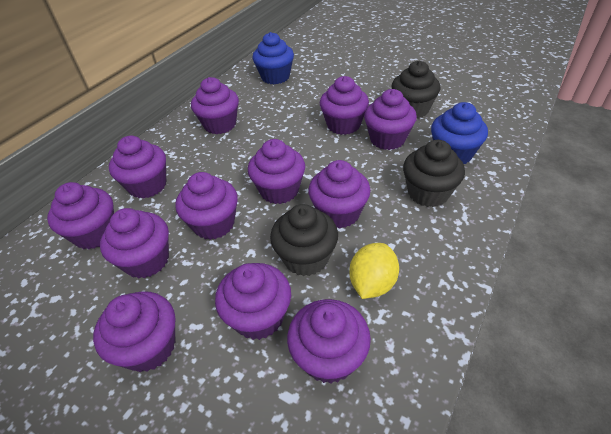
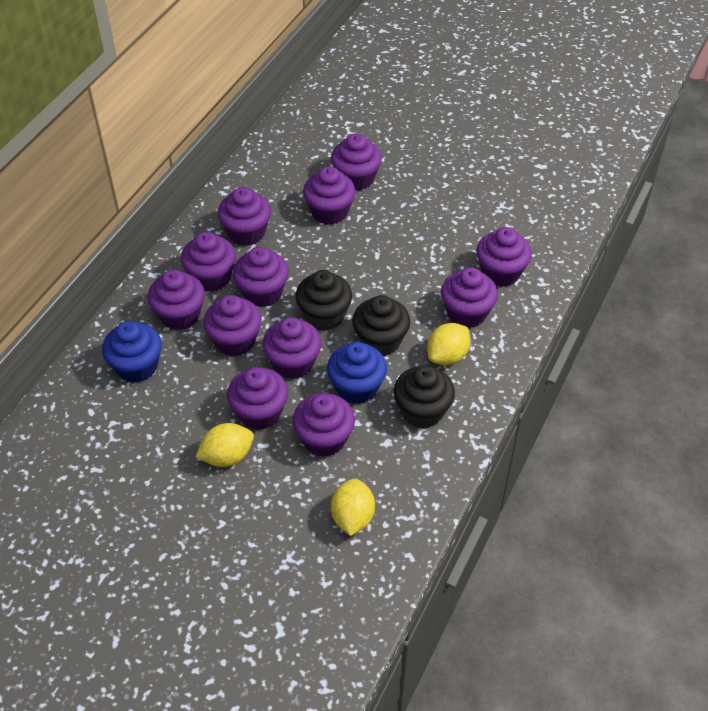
yellow lemon: 1 -> 3

